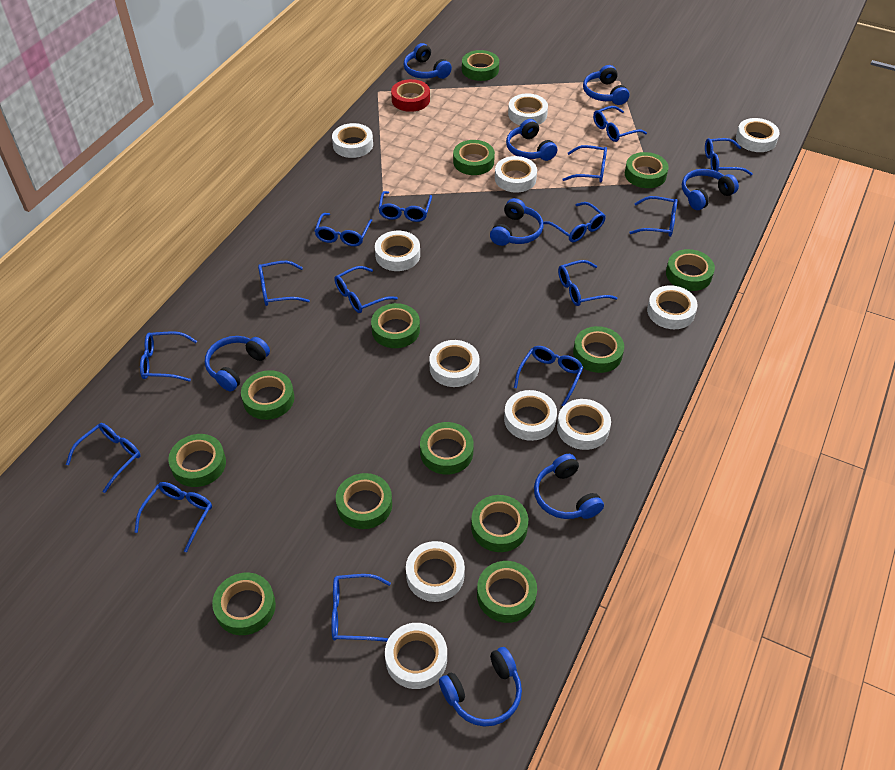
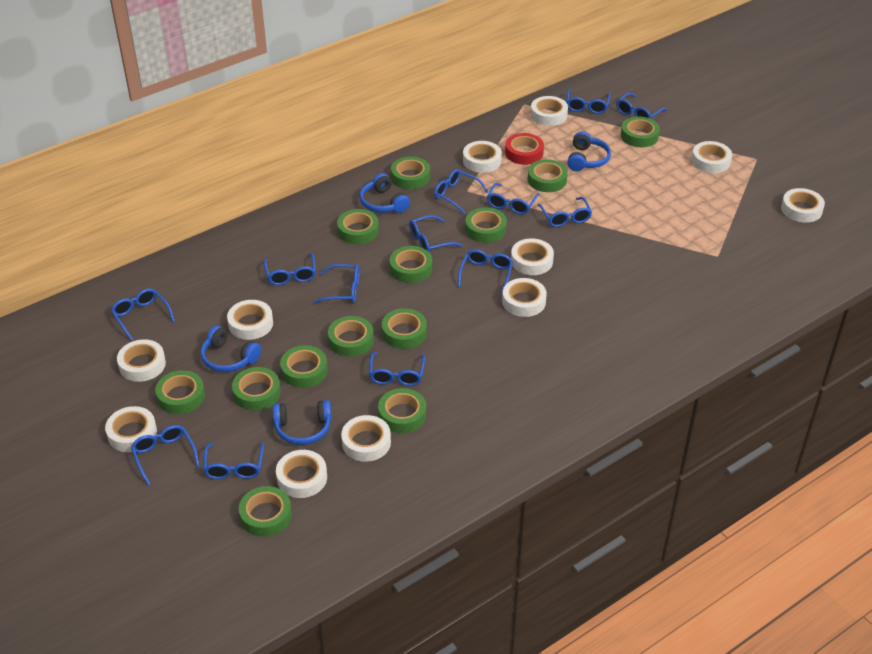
blue glasses: 15 -> 13
blue headphones: 8 -> 4

